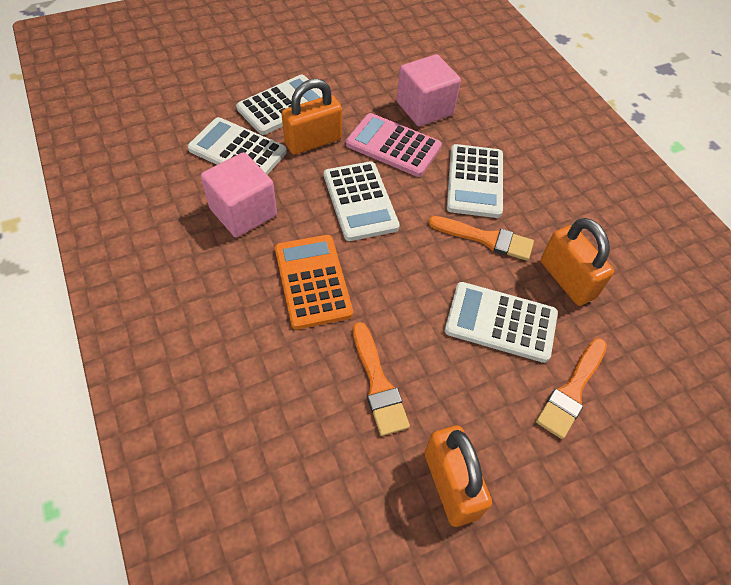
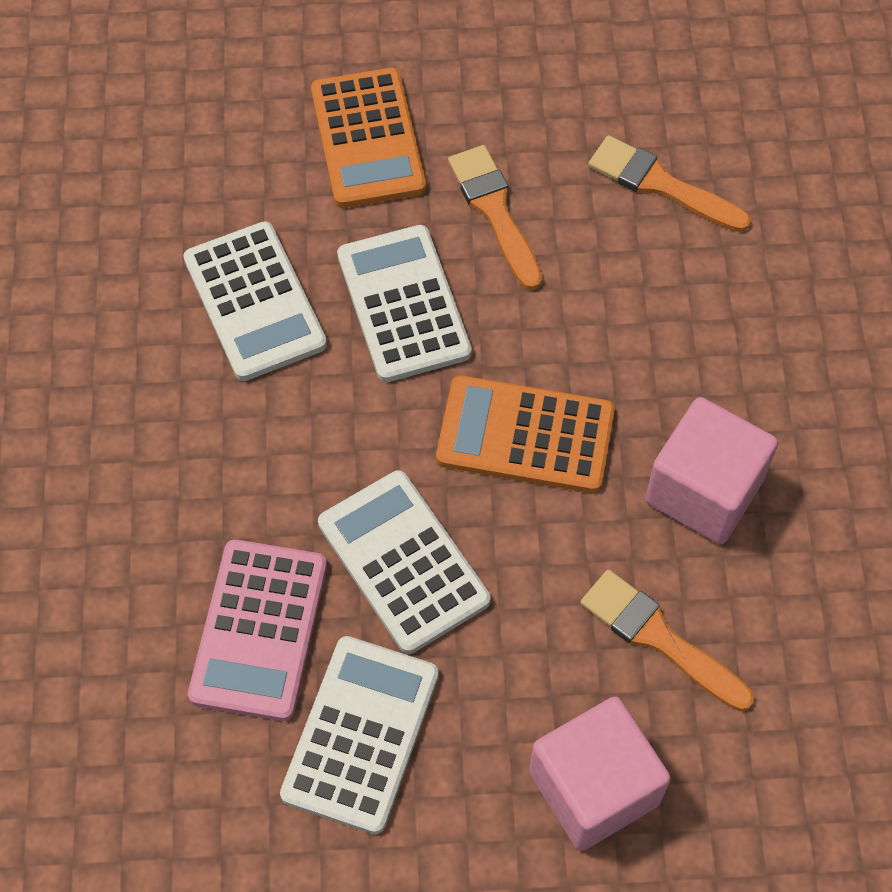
orange calculator: 1 -> 2
orange padlock: 3 -> 0
white calculator: 5 -> 4

